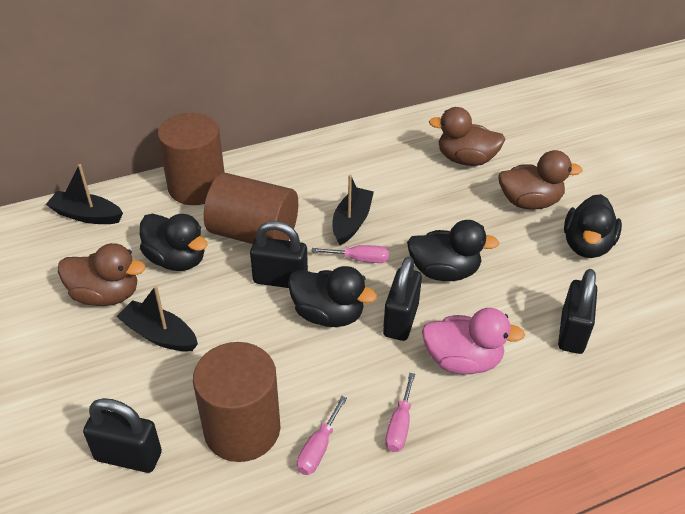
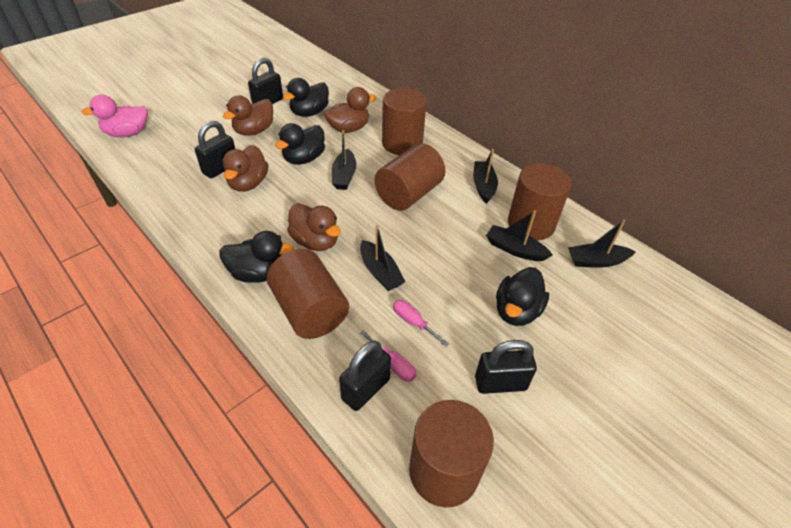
black boat: 3 -> 5
brown cylinder: 3 -> 5
brown duck: 3 -> 4
pink screwdriver: 3 -> 2

